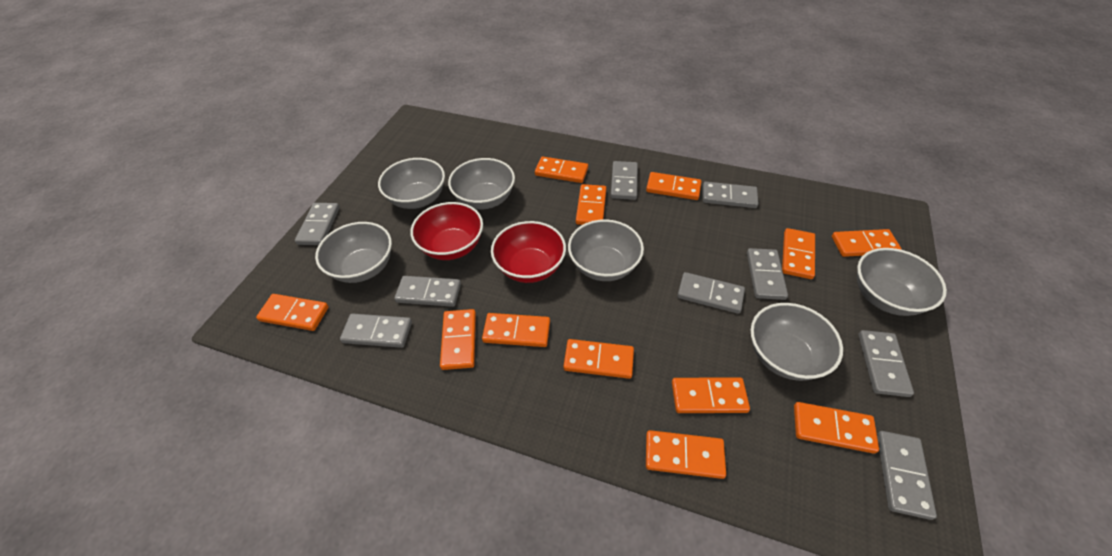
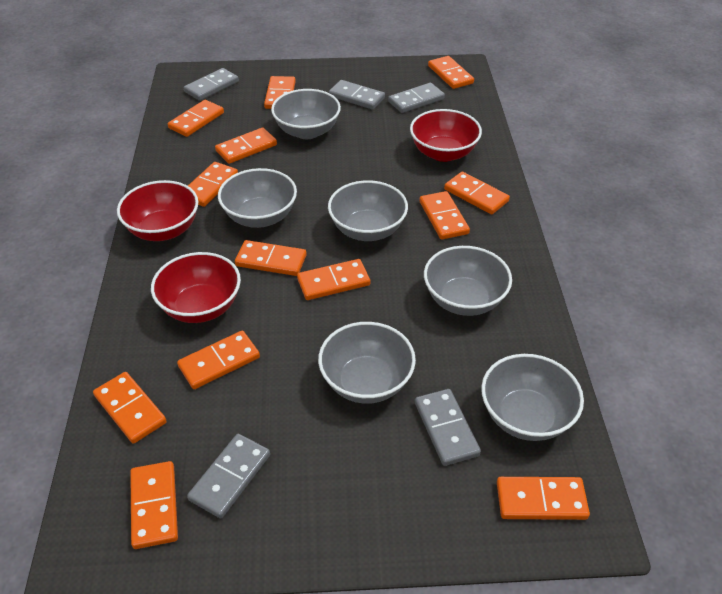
grey domino: 9 -> 5
orange domino: 12 -> 13
red bowl: 2 -> 3

